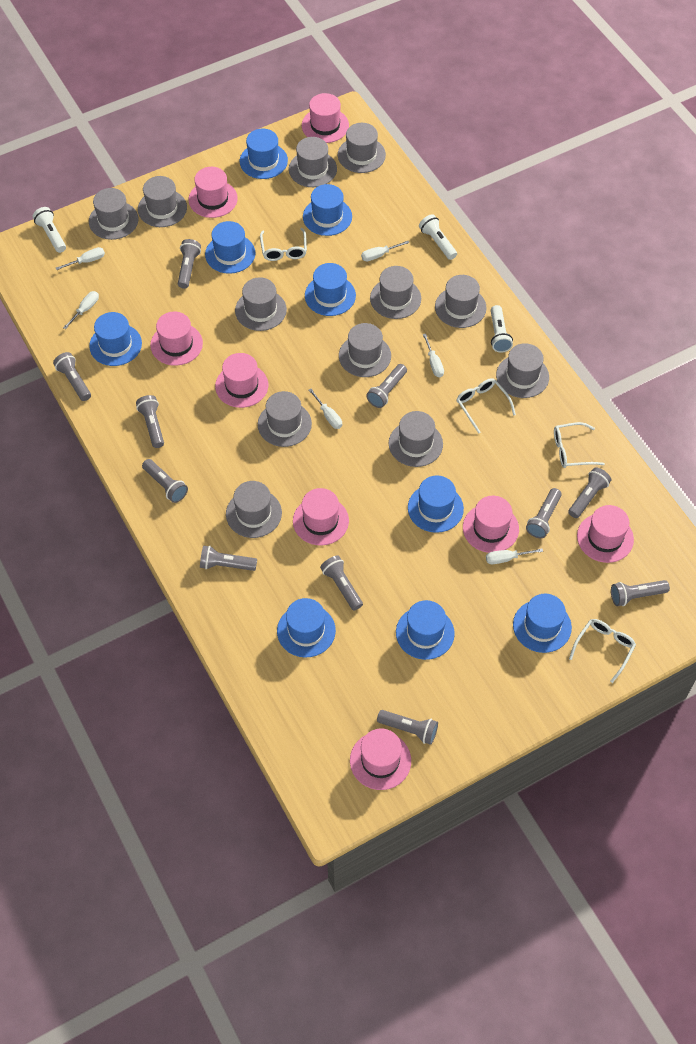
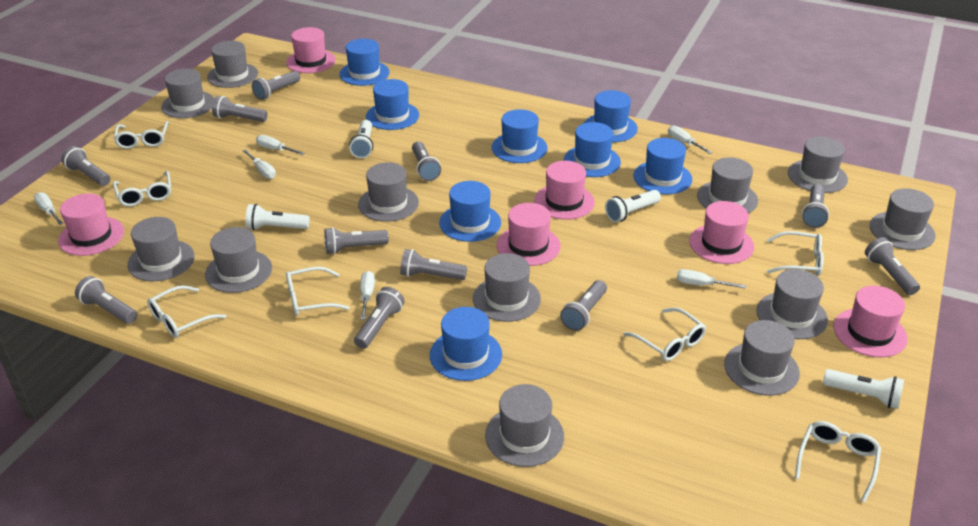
blue hat: 9 -> 8
pink hat: 8 -> 6
white flashlight: 3 -> 4
white glasses: 4 -> 7

